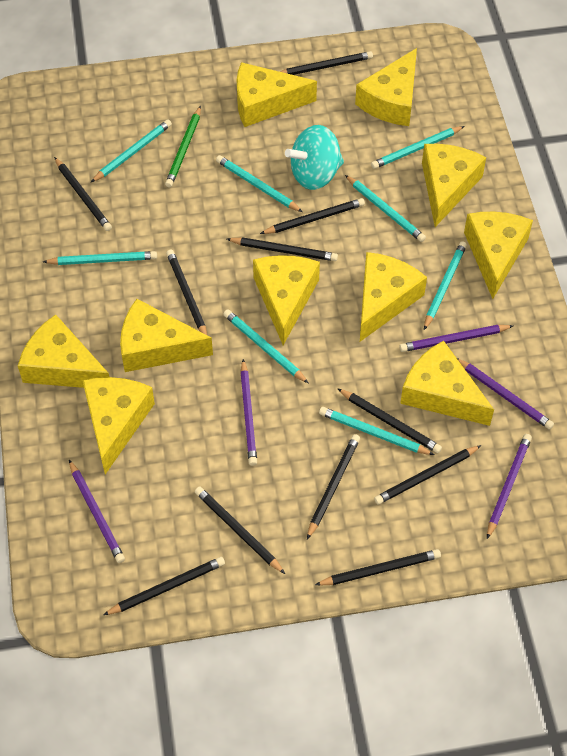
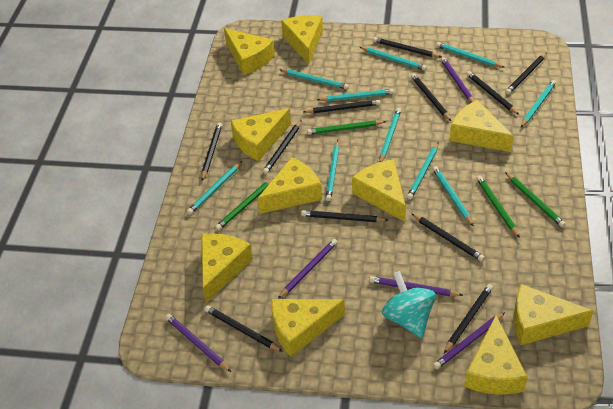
green pencil: 1 -> 4
turquoise pencil: 8 -> 10

